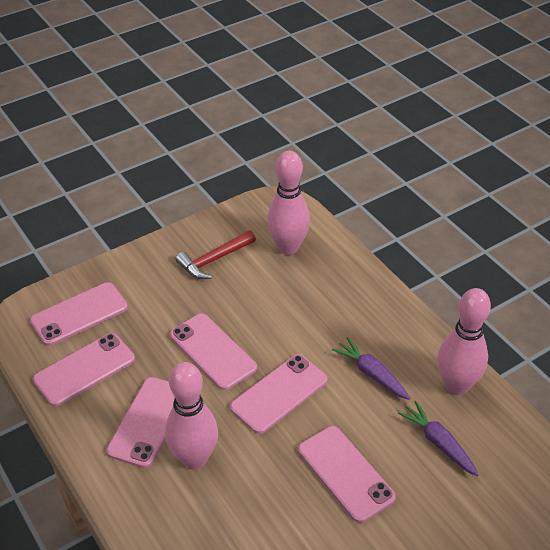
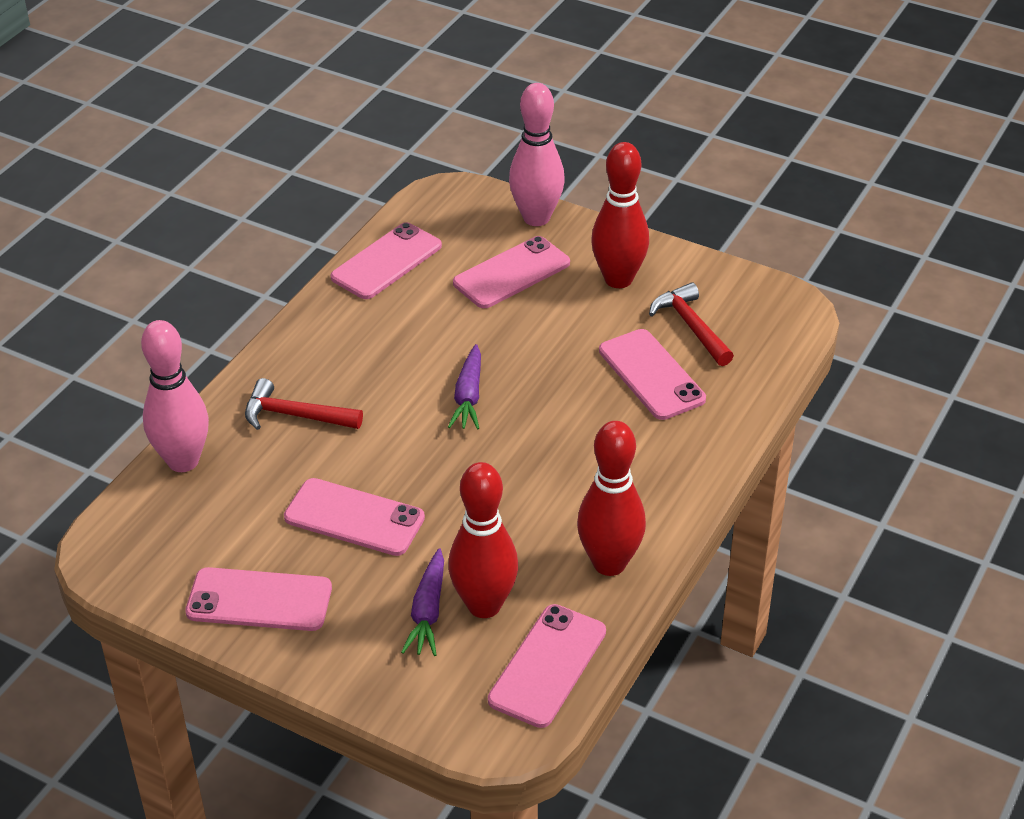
pink bowling pin: 3 -> 2
red bowling pin: 0 -> 3
red hammer: 1 -> 2

